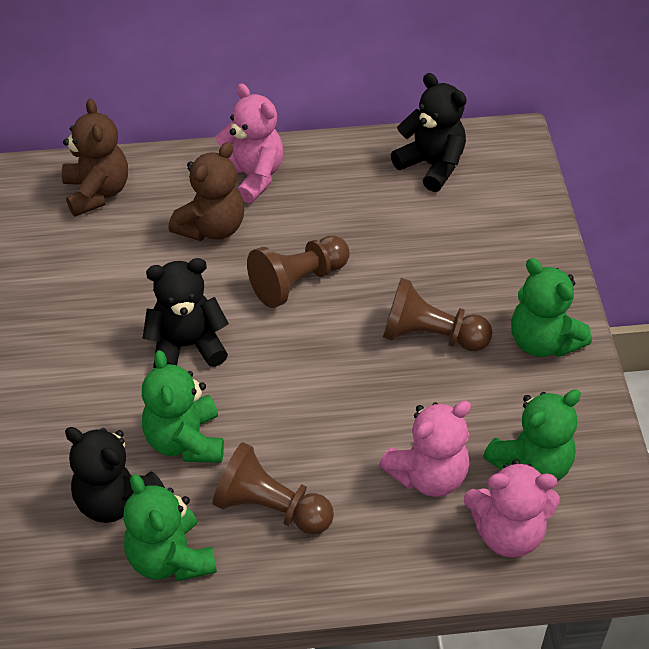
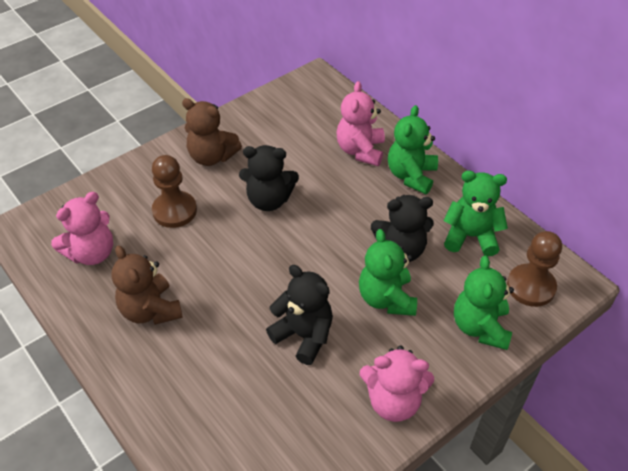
brown pawn: 3 -> 2

